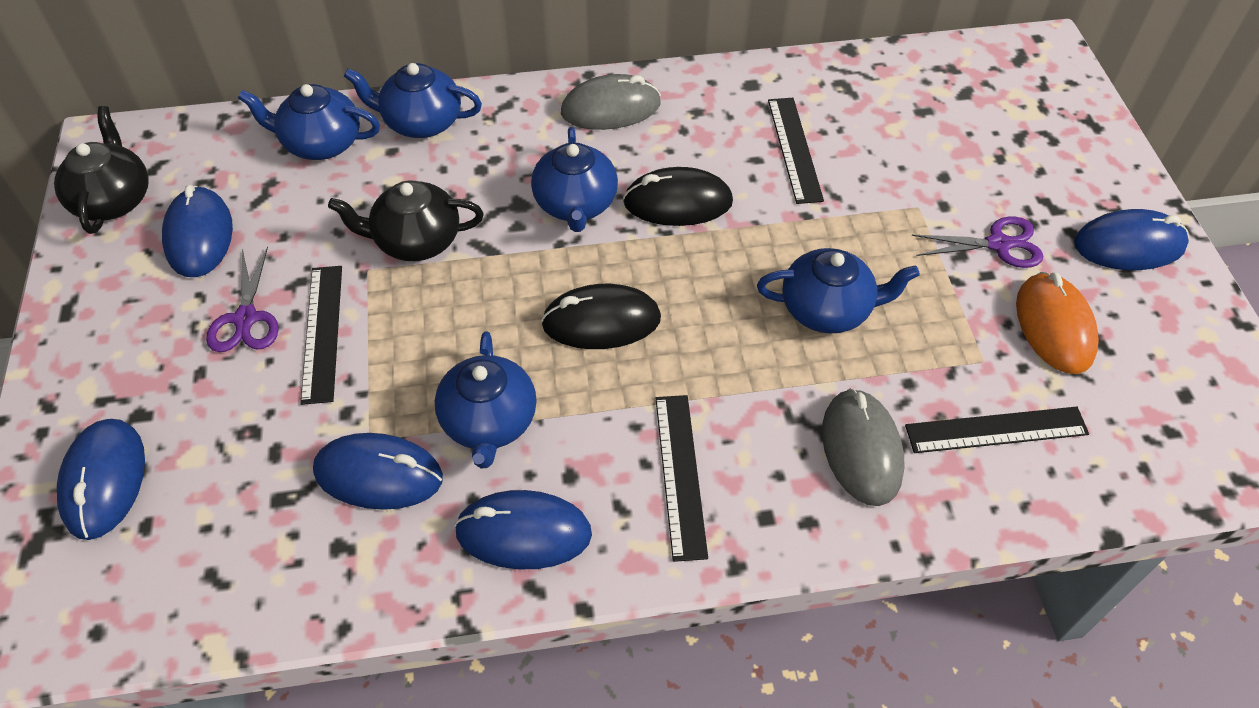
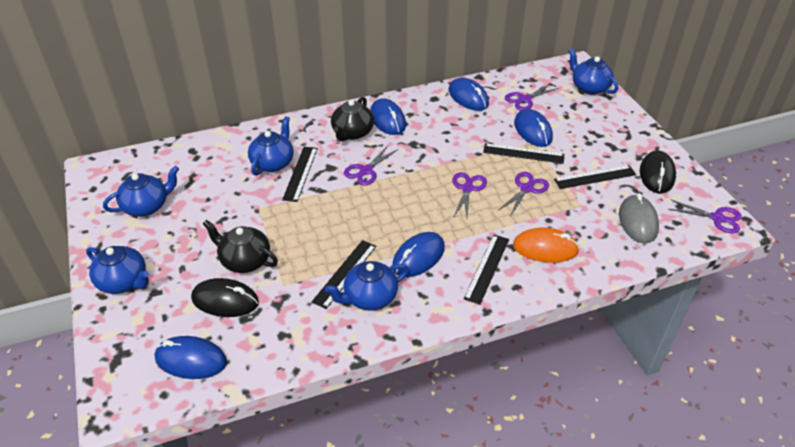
black ruler: 4 -> 5
grey mouse: 2 -> 1
purple scissors: 2 -> 5

